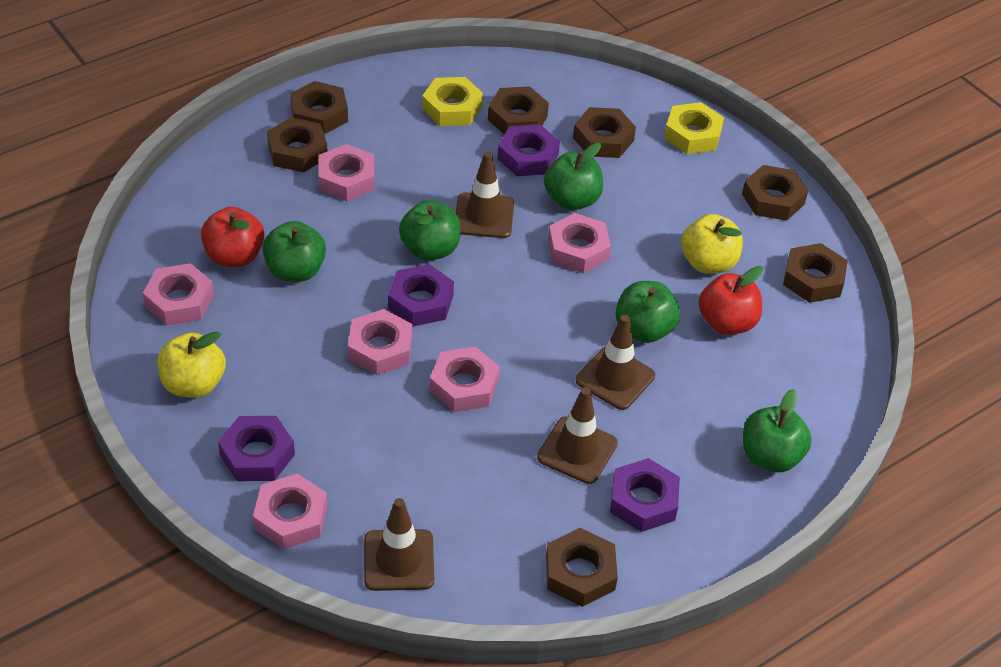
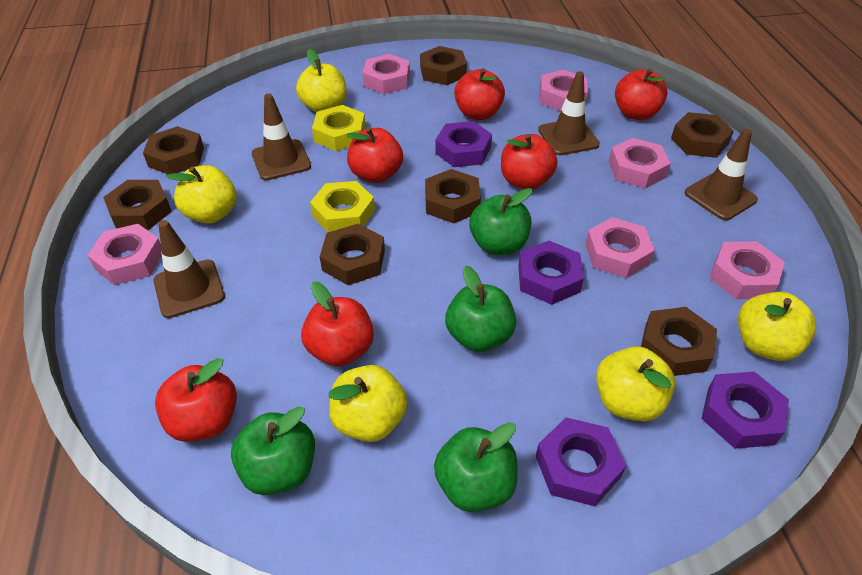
green apple: 5 -> 4
red apple: 2 -> 6
yellow apple: 2 -> 5

